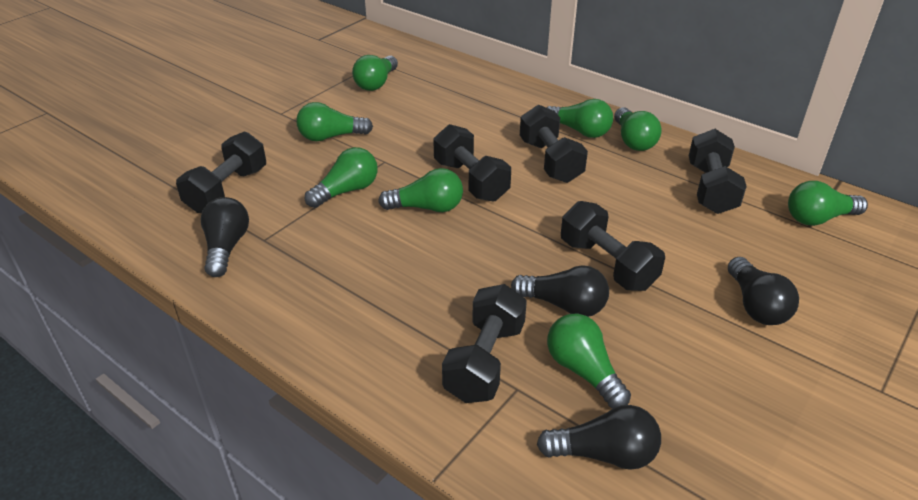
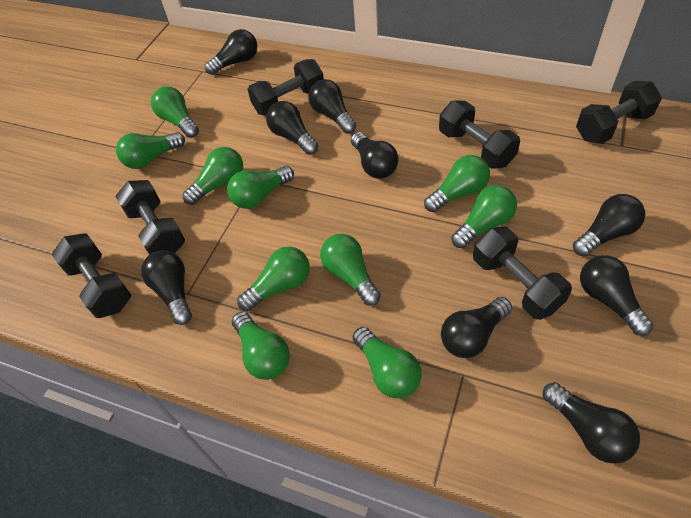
black light bulb: 4 -> 9
green light bulb: 8 -> 10

